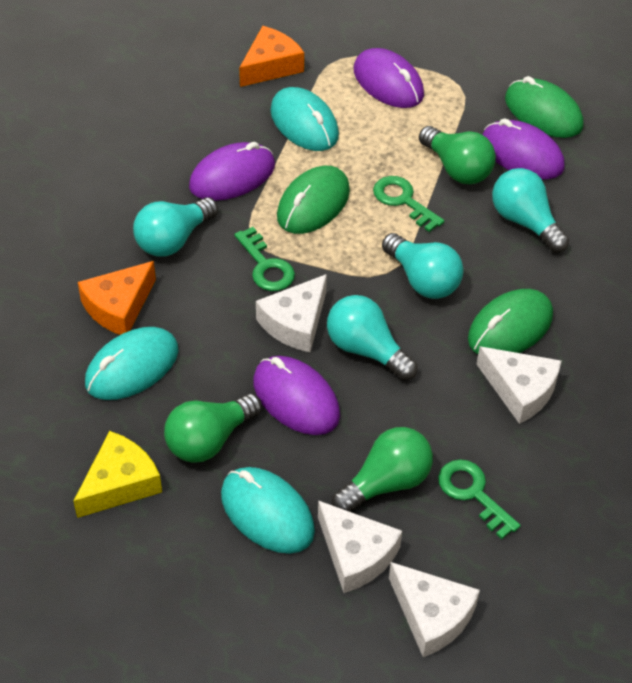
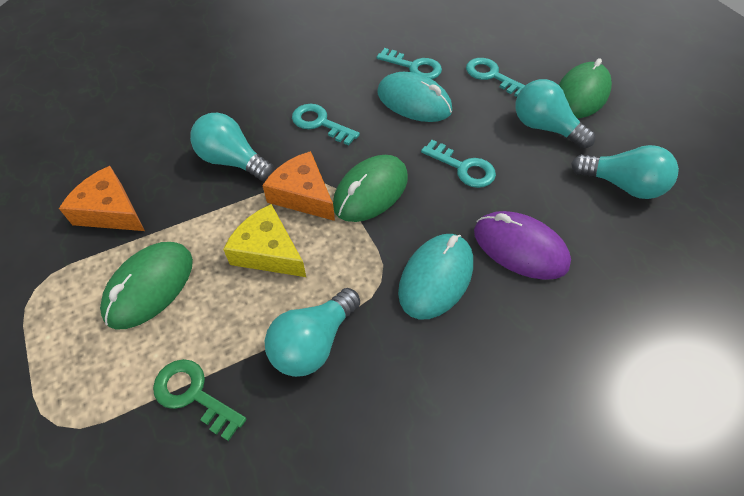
green key: 3 -> 1
green light bulb: 3 -> 0
purple mouse: 4 -> 1
turquoise key: 0 -> 4
turquoise mouse: 3 -> 2
white cheese: 4 -> 0

